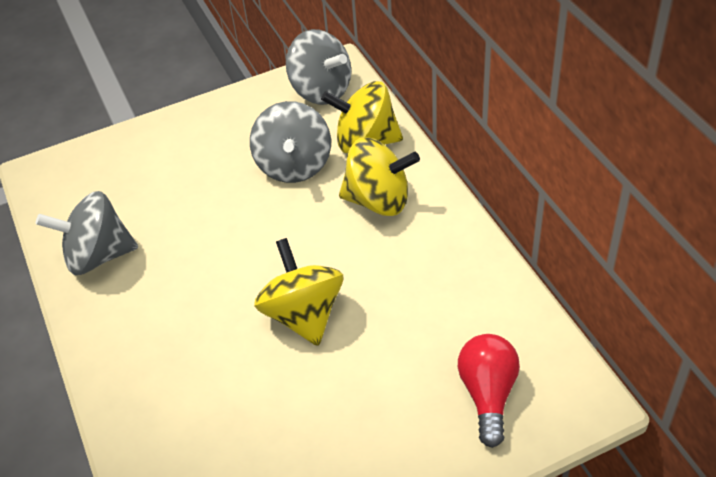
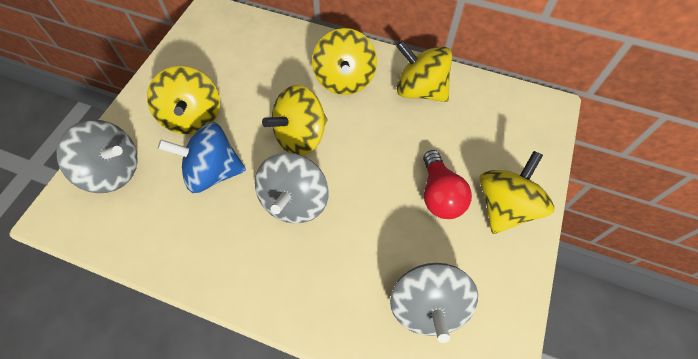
blue spinning top: 0 -> 1
yellow spinning top: 3 -> 5

